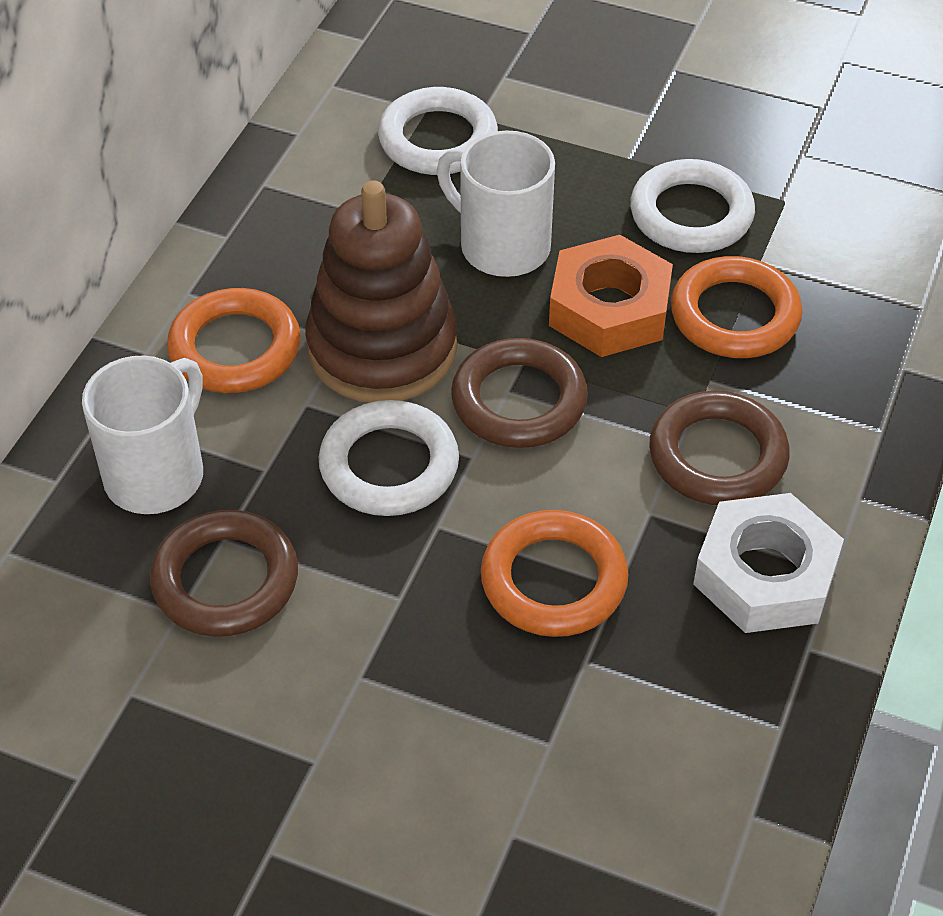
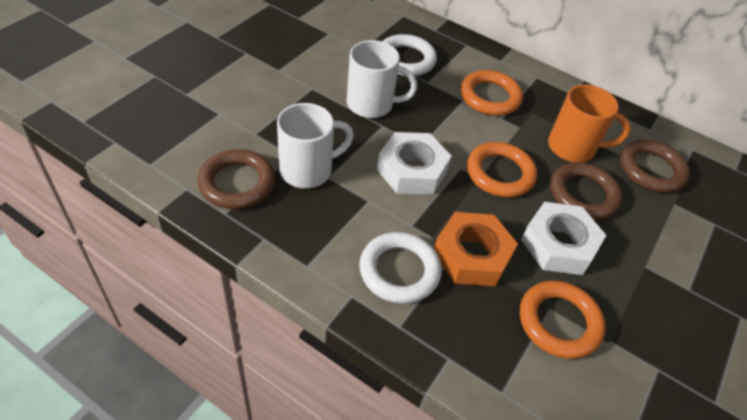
brown stacking toy: 1 -> 0
orange mug: 0 -> 1
white nut: 1 -> 2
white ring: 3 -> 2

